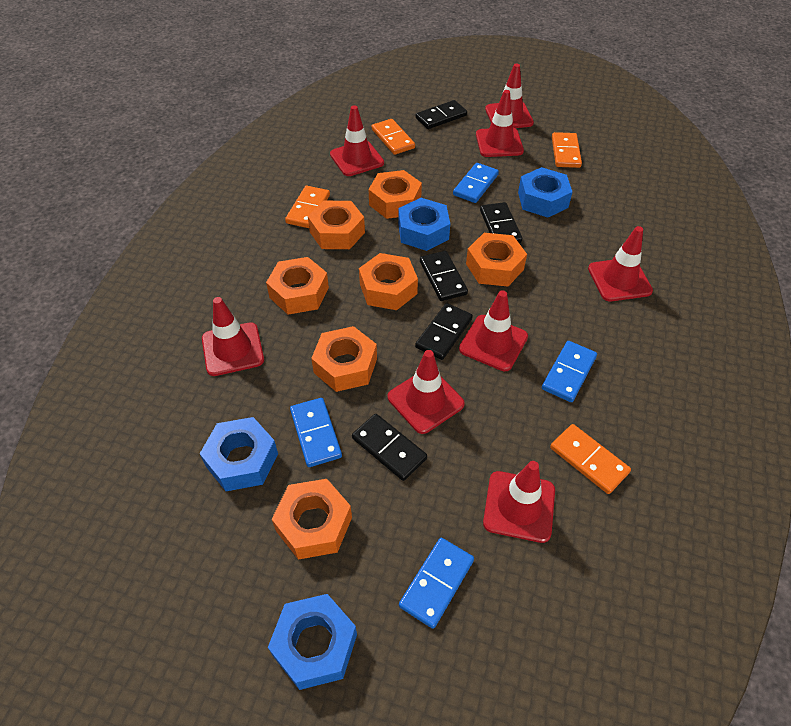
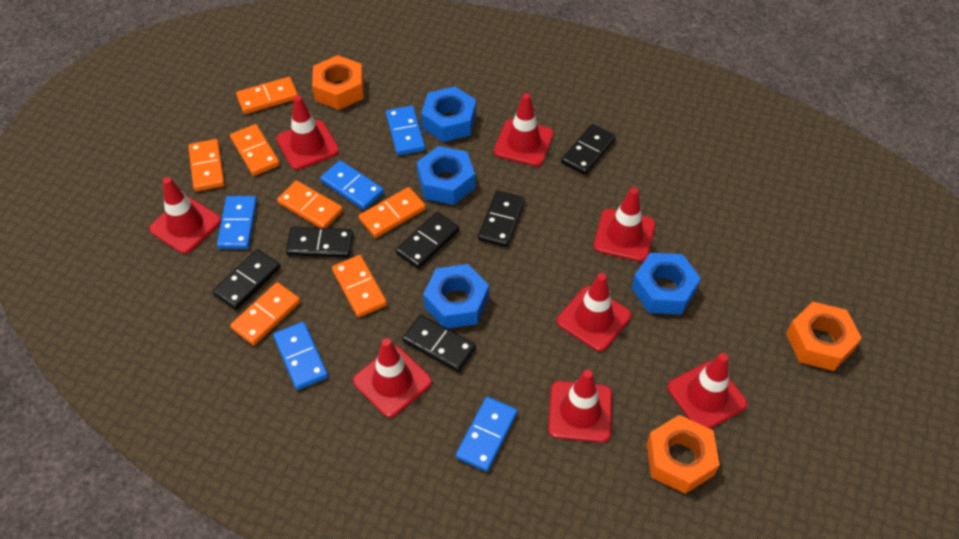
black domino: 5 -> 6
blue domino: 4 -> 5
orange domino: 4 -> 7
orange nut: 7 -> 3

